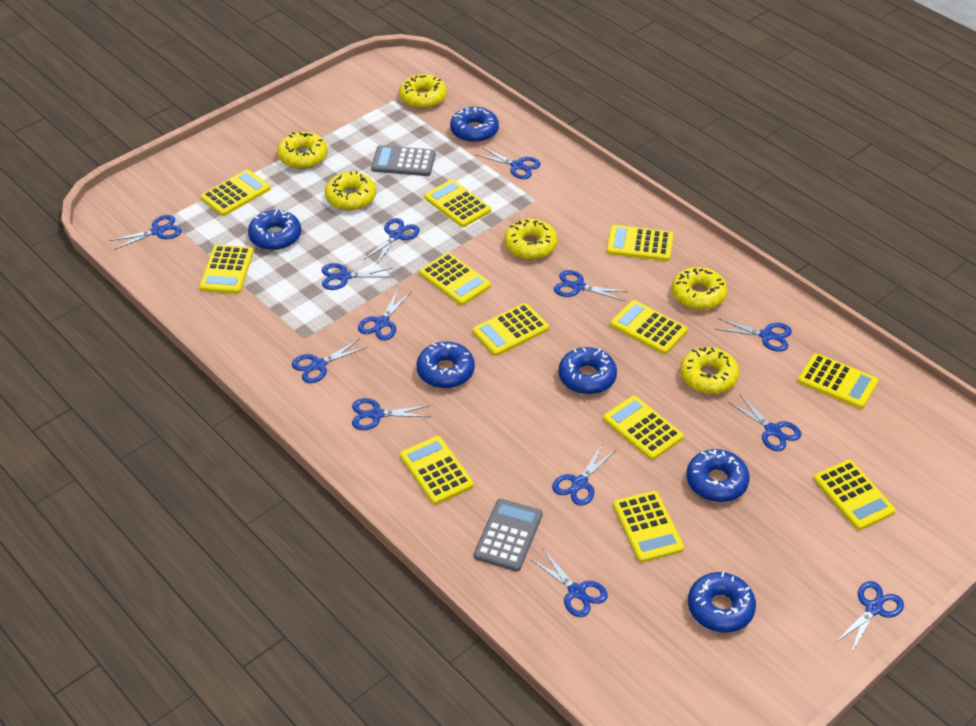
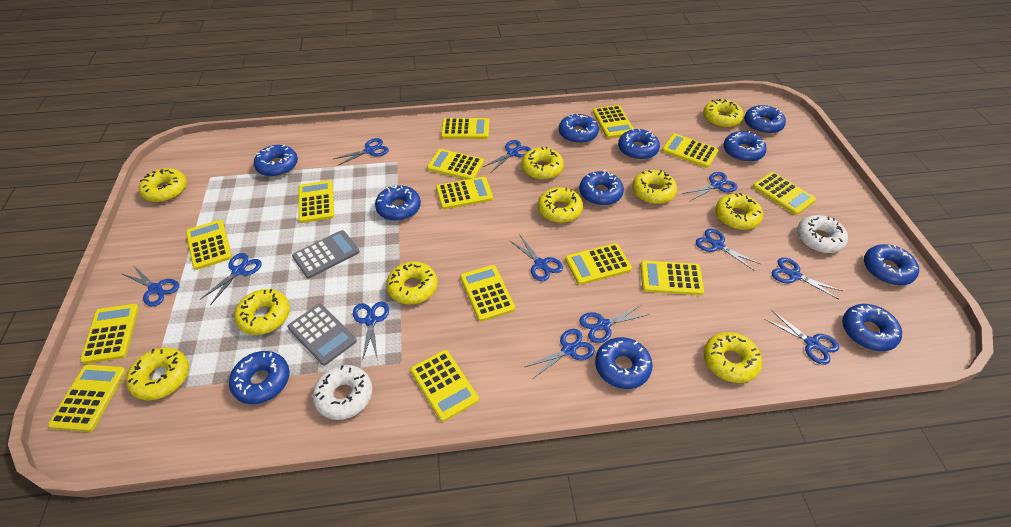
blue donut: 6 -> 11
blue scissors: 13 -> 12
white donut: 0 -> 2
yellow calculator: 12 -> 14
yellow donut: 6 -> 10

